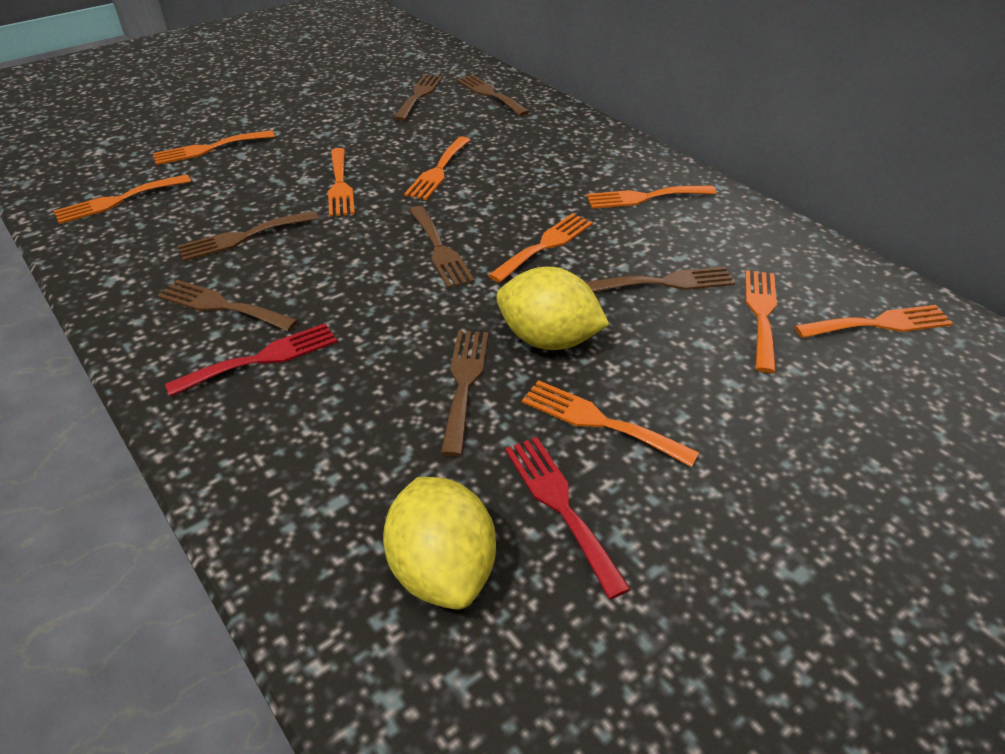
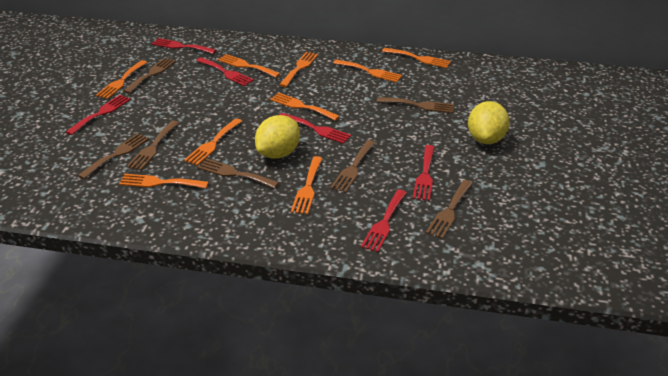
red fork: 2 -> 6

